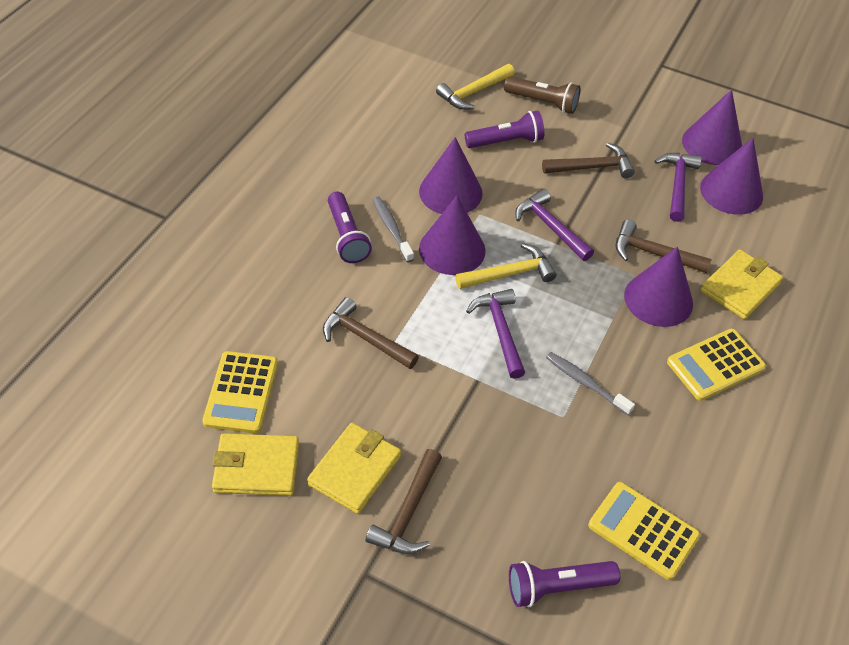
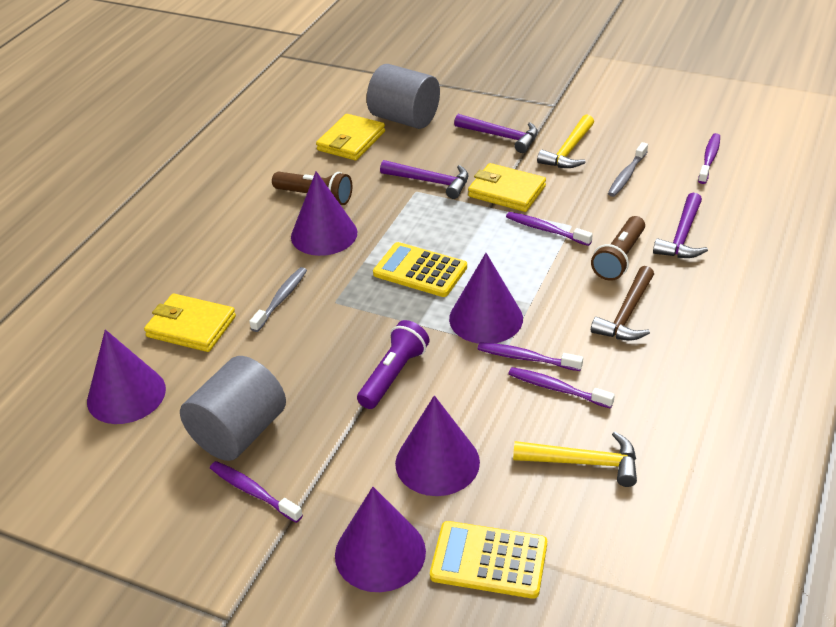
brown flashlight: 1 -> 2
brown hammer: 4 -> 1
grey cylinder: 0 -> 2
purple flashlight: 3 -> 1
purple toothbrush: 0 -> 5
yellow calculator: 3 -> 2

